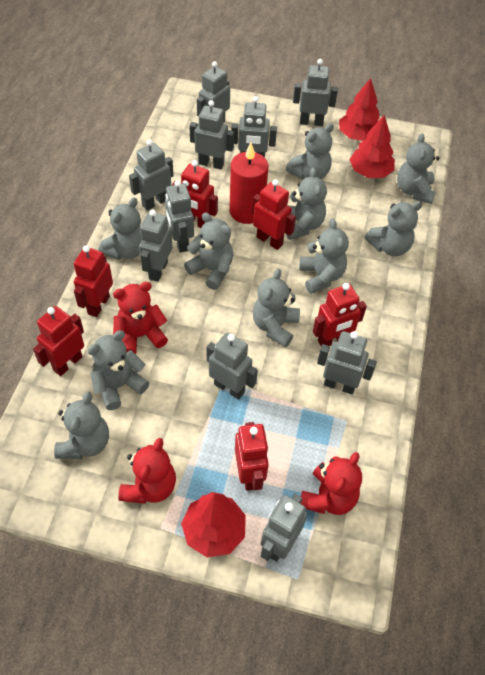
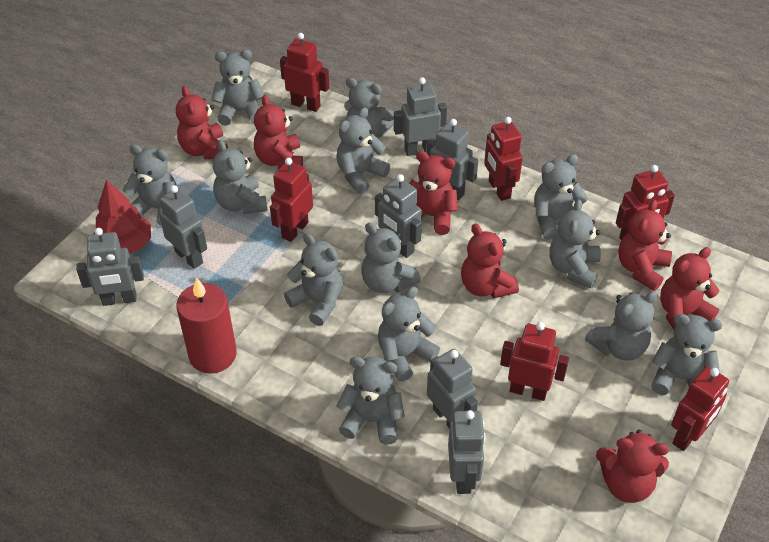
grey robot: 10 -> 7
grey teddy bear: 10 -> 13
red teddy bear: 3 -> 7
red tree: 3 -> 1

